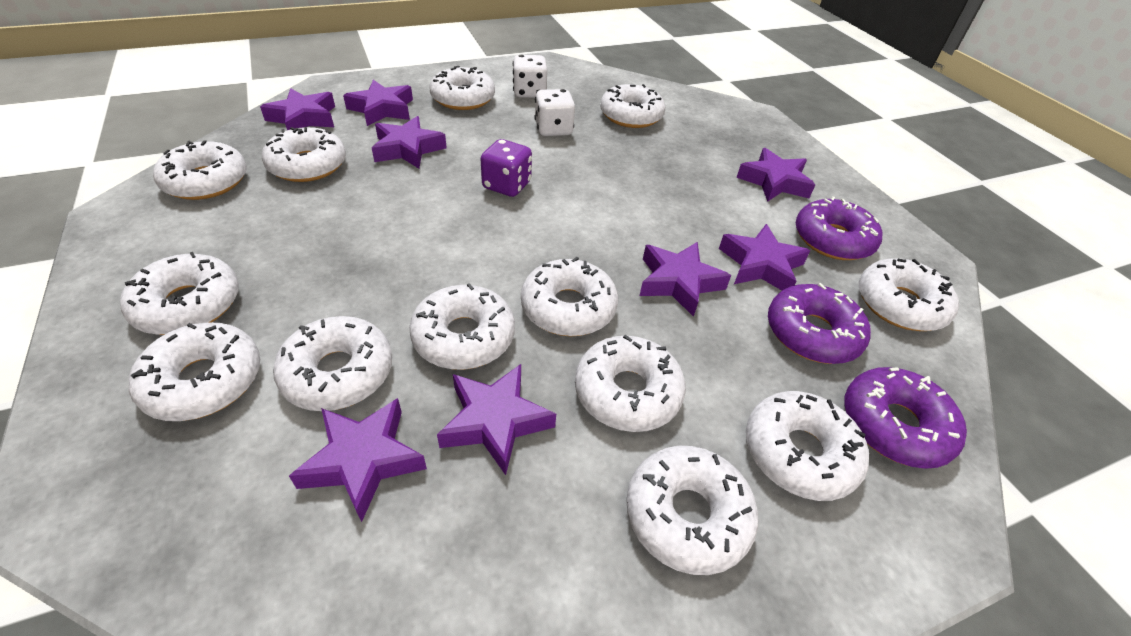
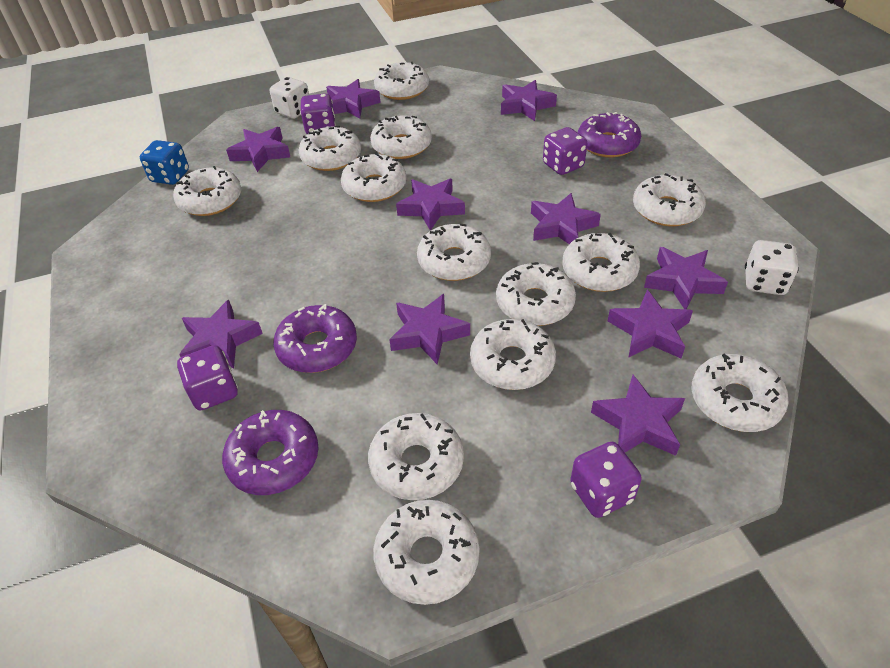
blue dice: 0 -> 1
purple dice: 1 -> 4
purple star: 8 -> 10

